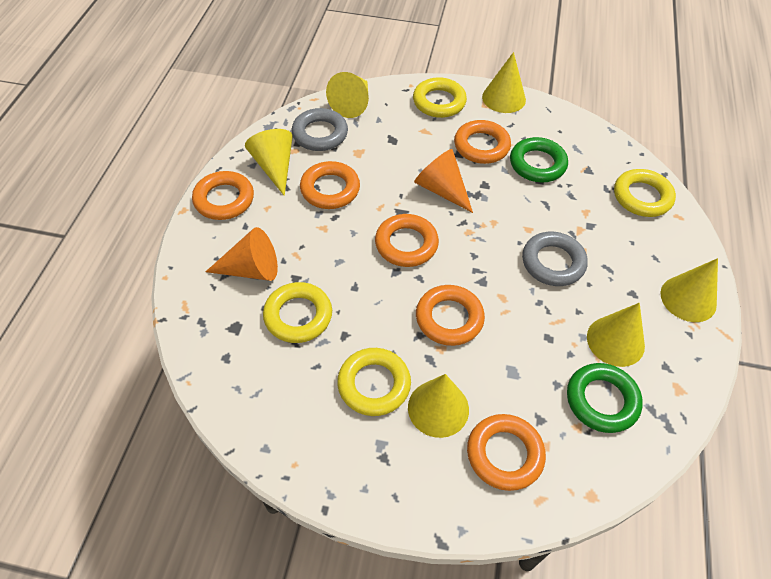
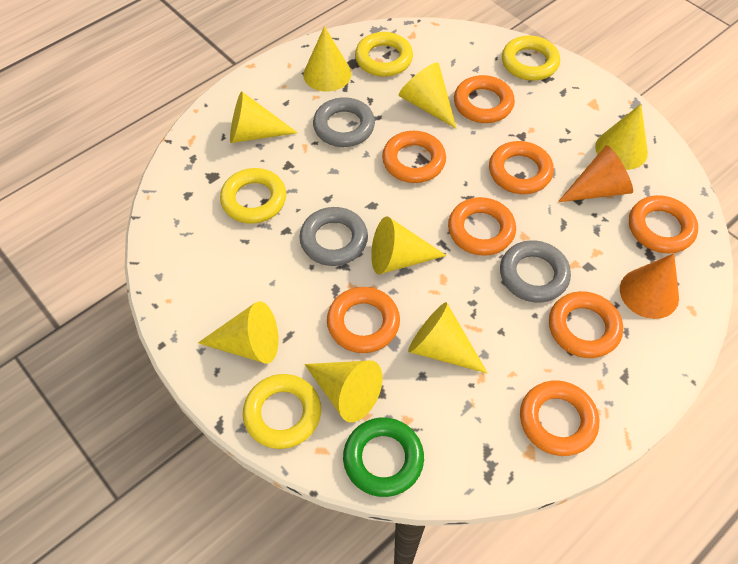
green ring: 2 -> 1
grey ring: 2 -> 3
orange ring: 6 -> 8
yellow cone: 6 -> 8

